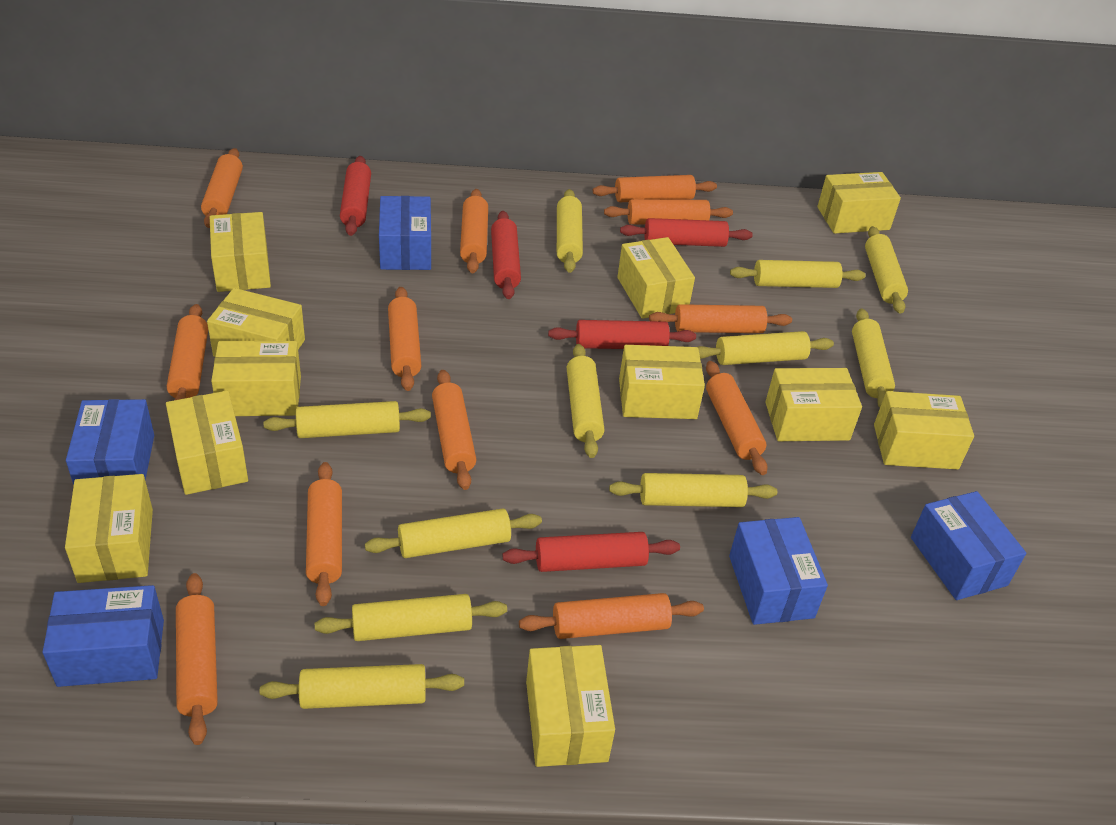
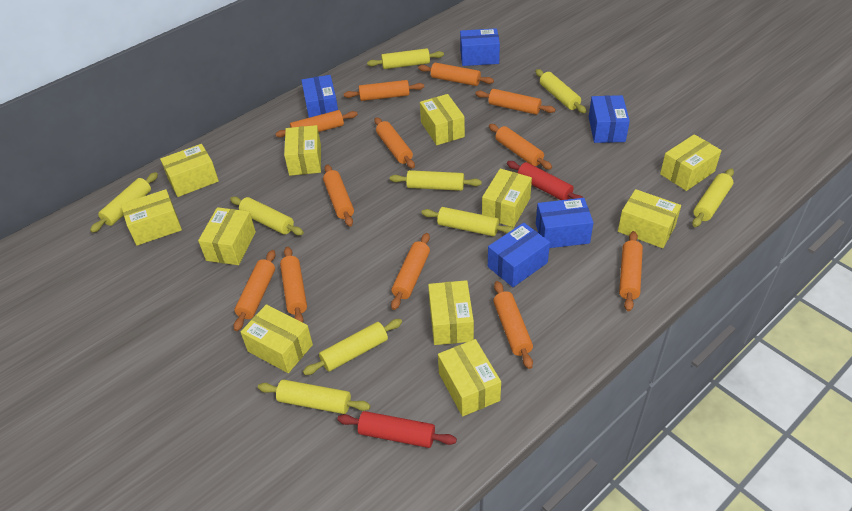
red rolling pin: 5 -> 2
yellow rolling pin: 11 -> 9

